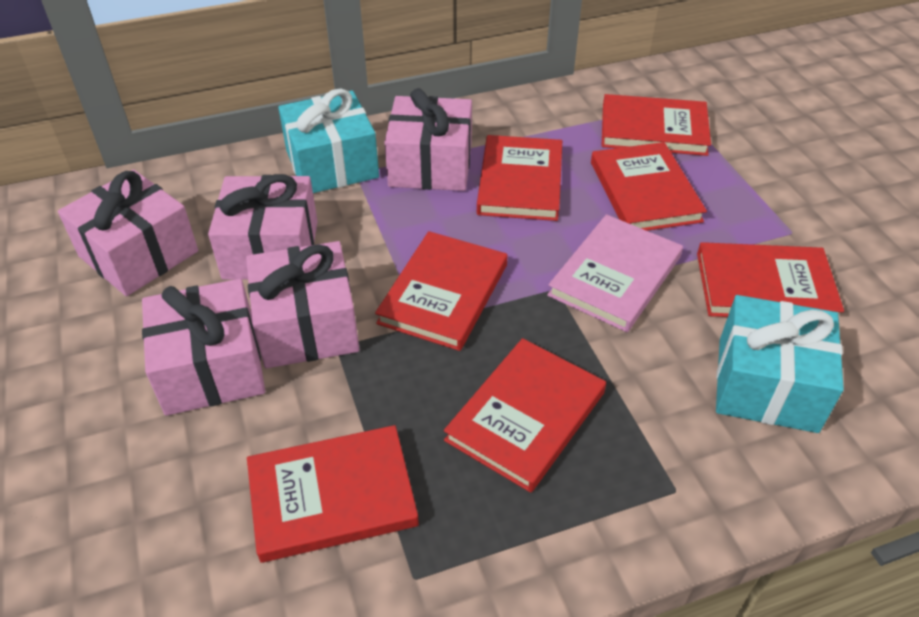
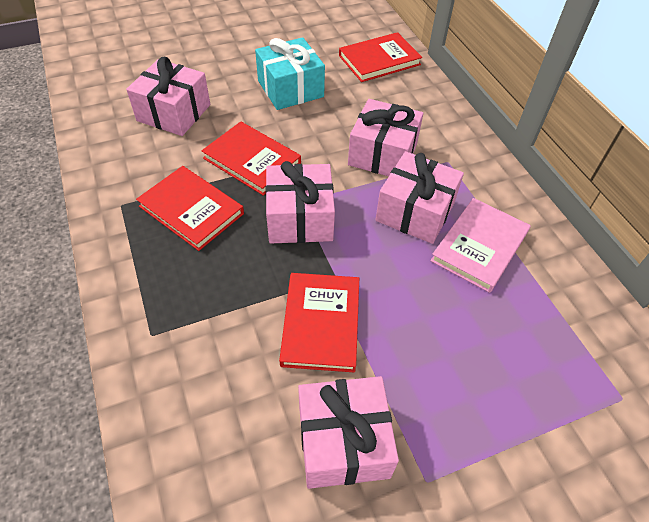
red book: 7 -> 4
turquoise gift: 2 -> 1

